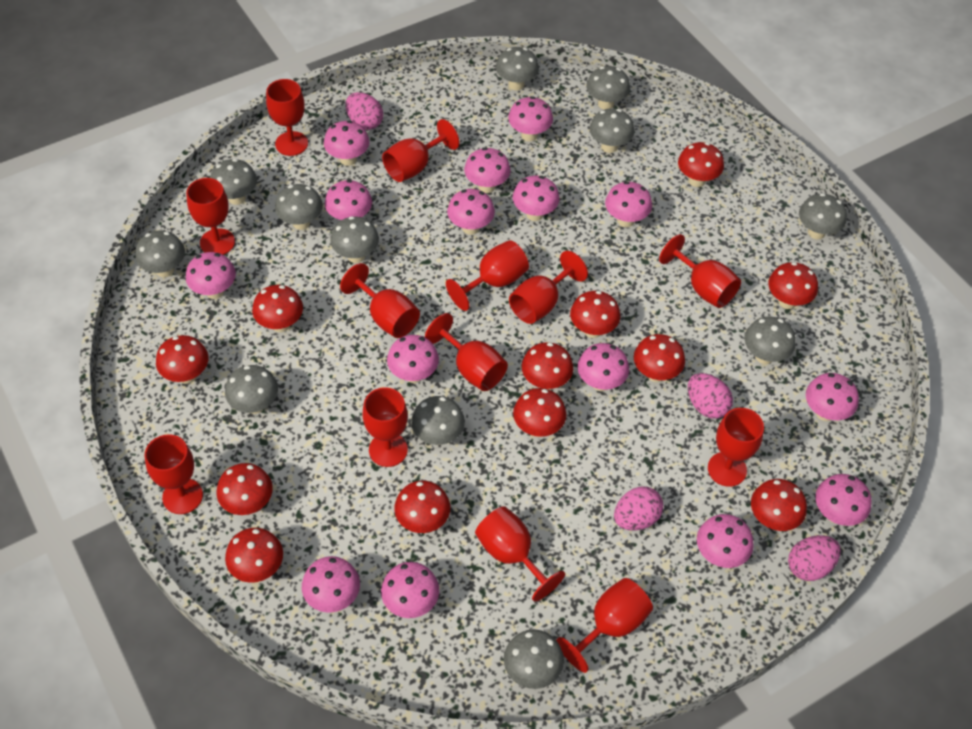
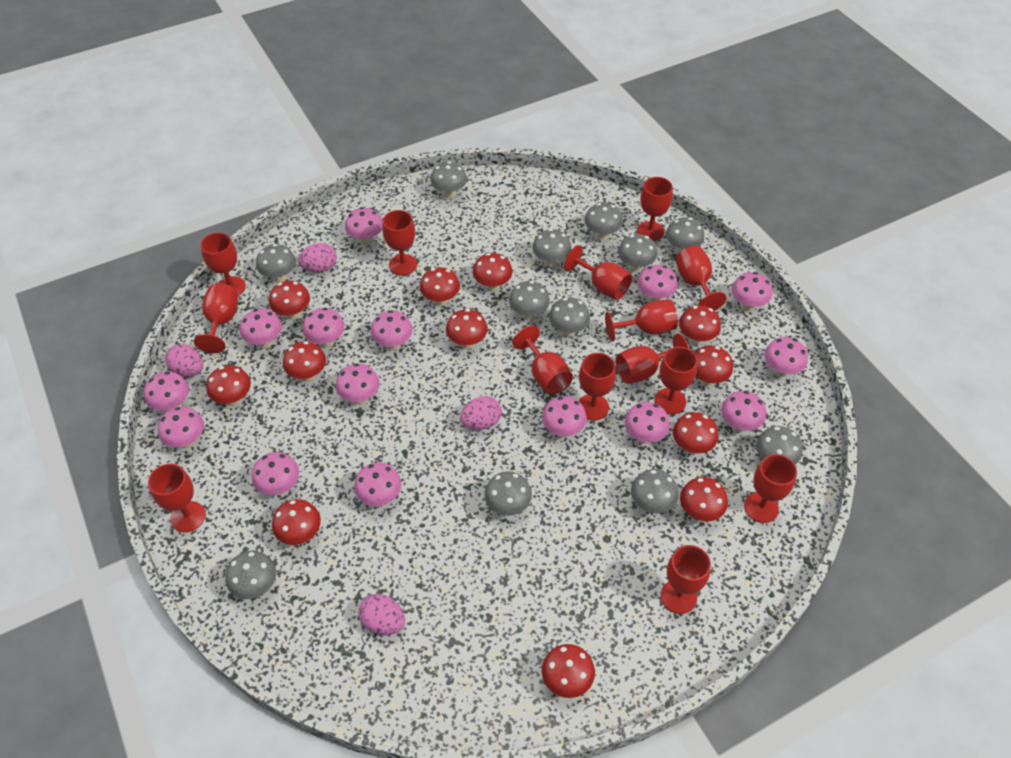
red goblet: 13 -> 14

